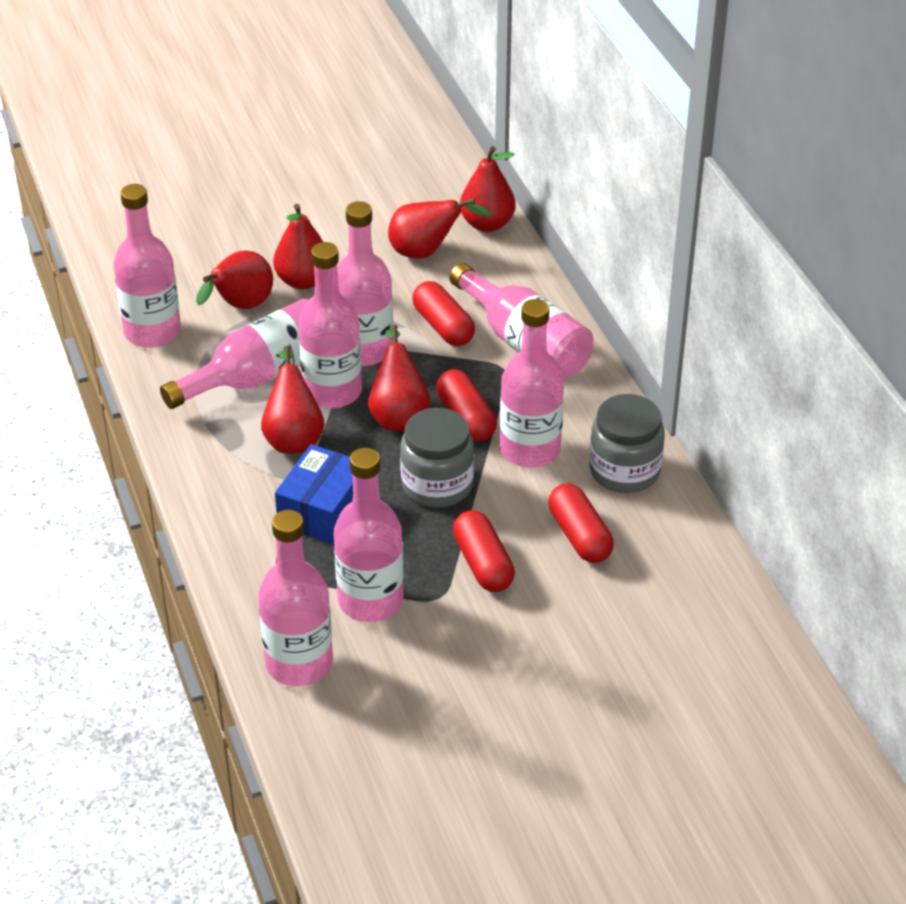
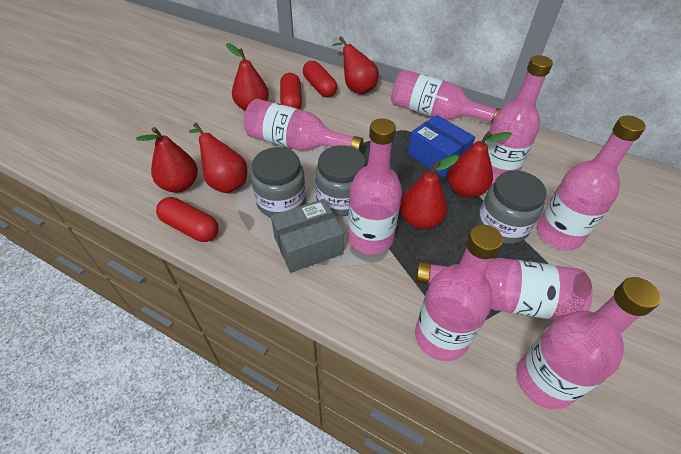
grey box: 0 -> 1
grey jar: 2 -> 3
red capsule: 4 -> 3

